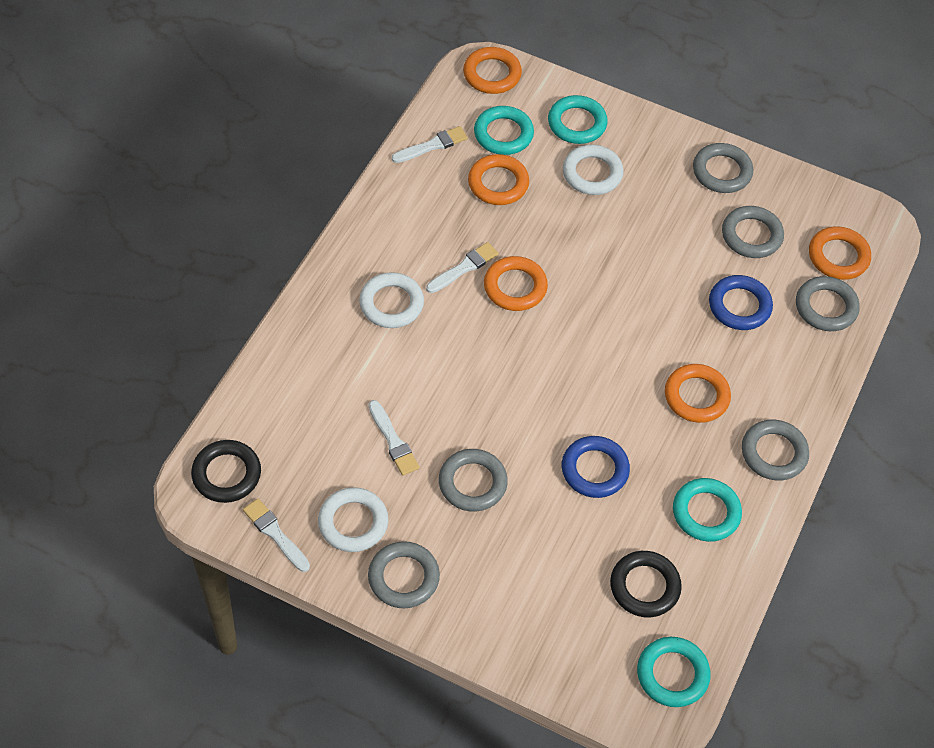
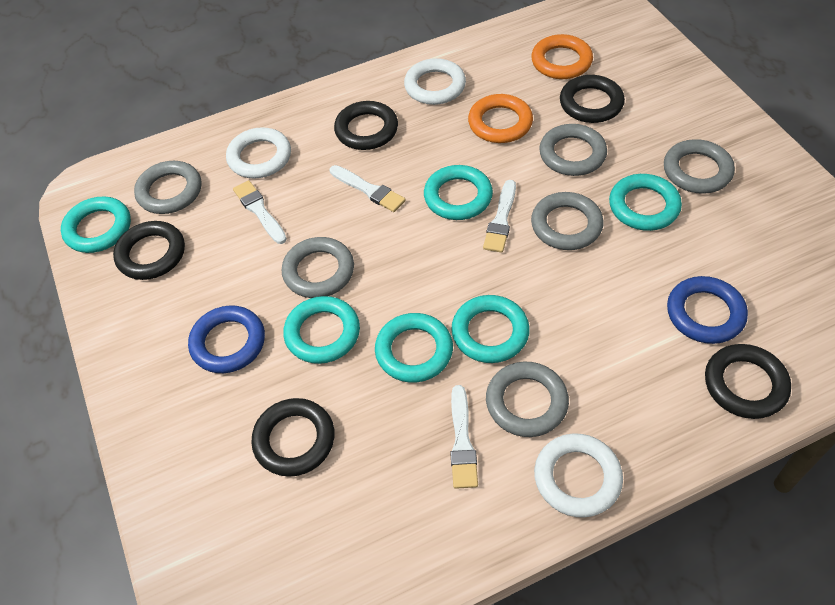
black ring: 2 -> 5
orange ring: 5 -> 2
turquoise ring: 4 -> 6

